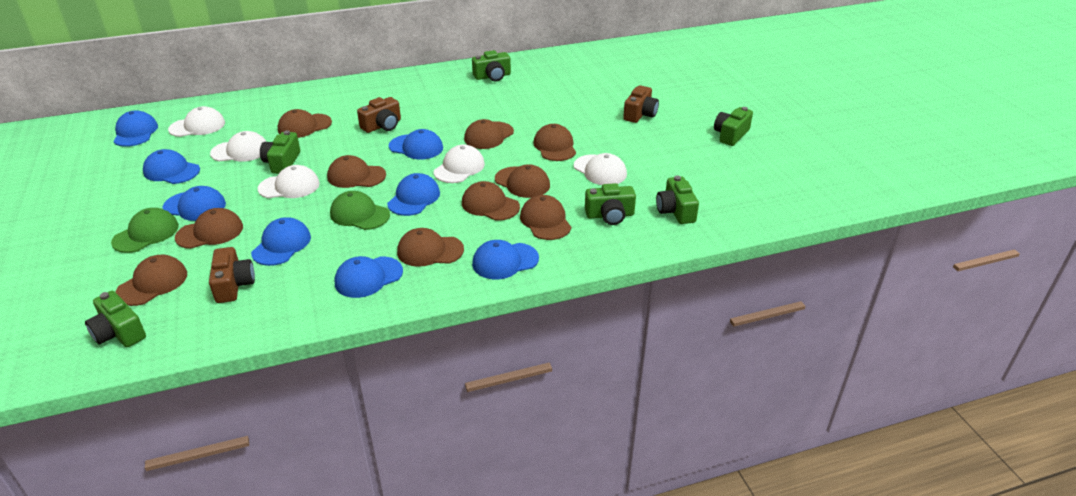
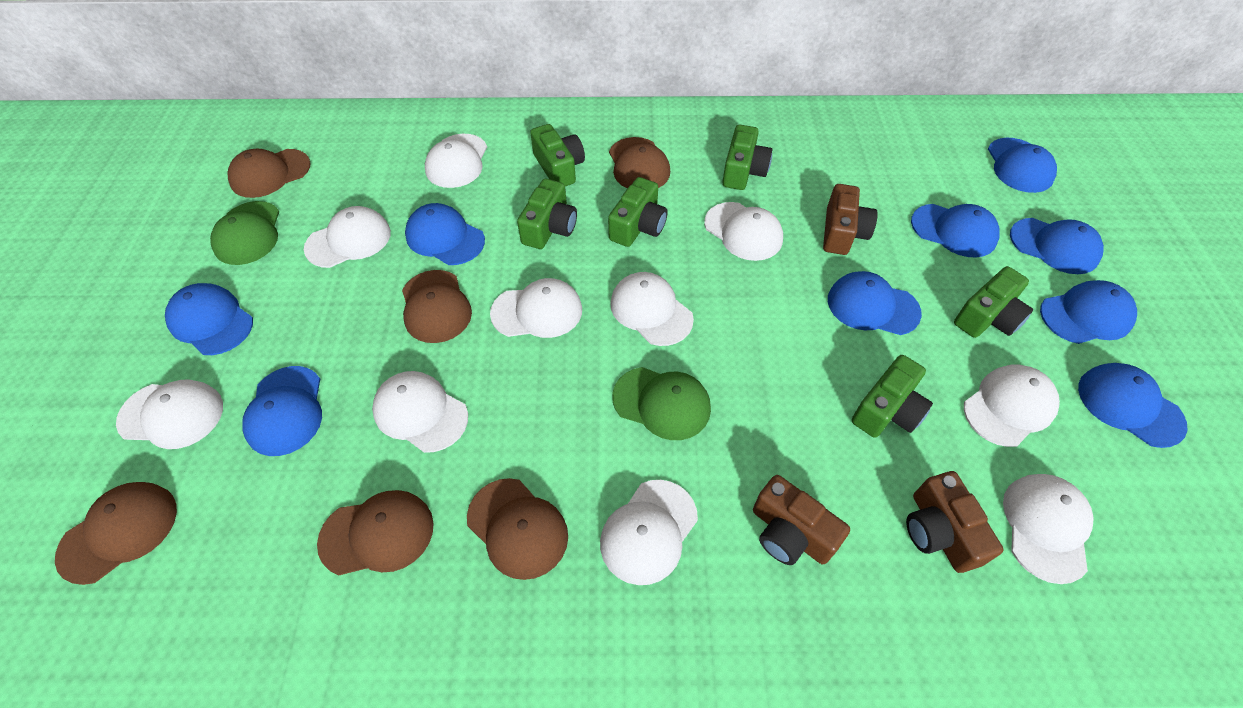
blue cap: 8 -> 9
brown cap: 10 -> 6
white cap: 5 -> 10

